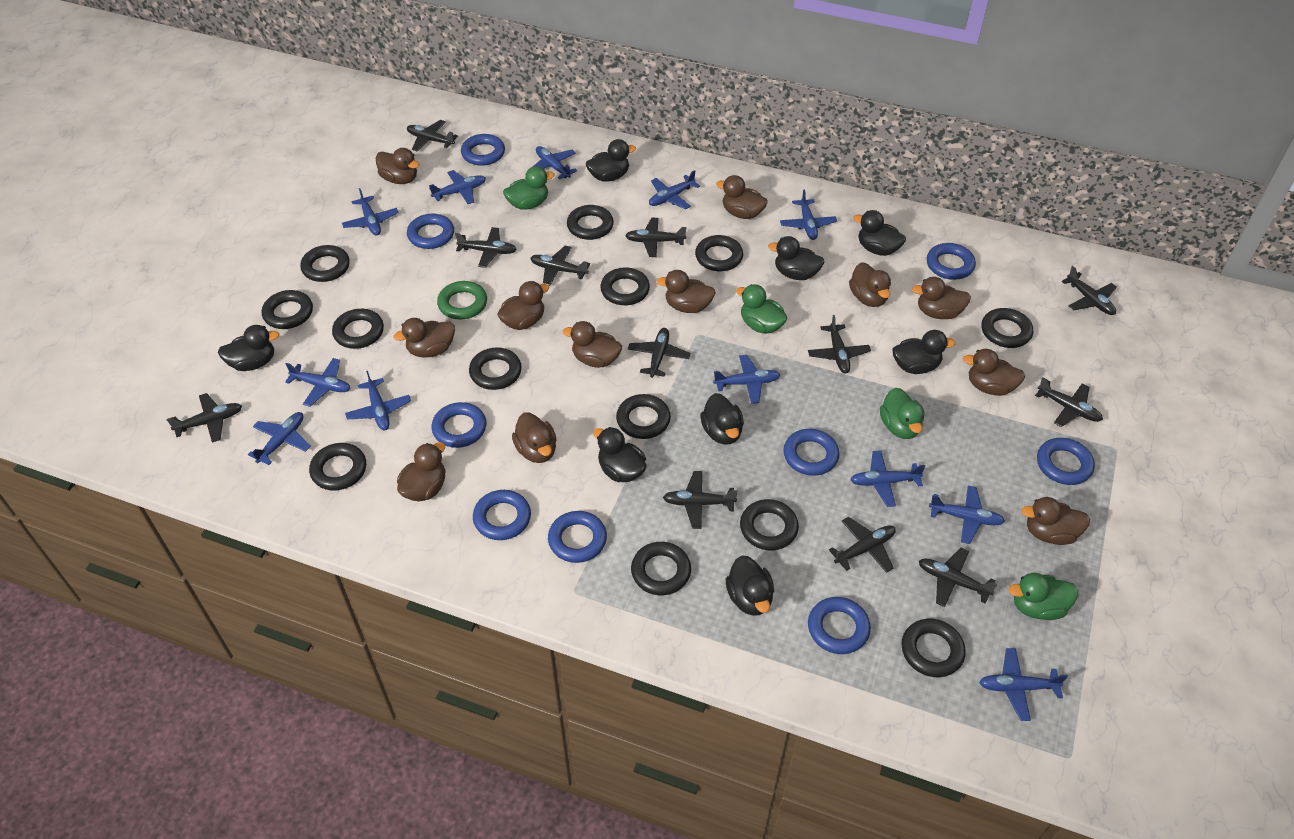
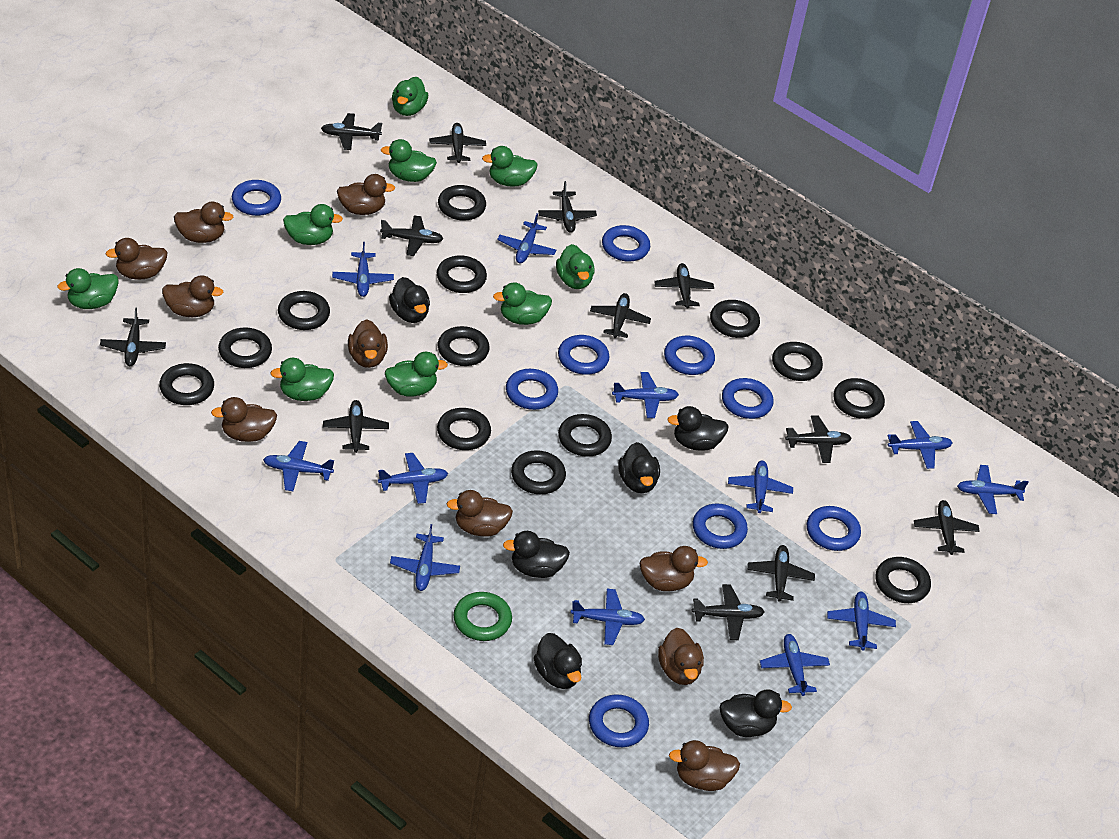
black duck: 8 -> 6
brown duck: 12 -> 10
green duck: 4 -> 9

